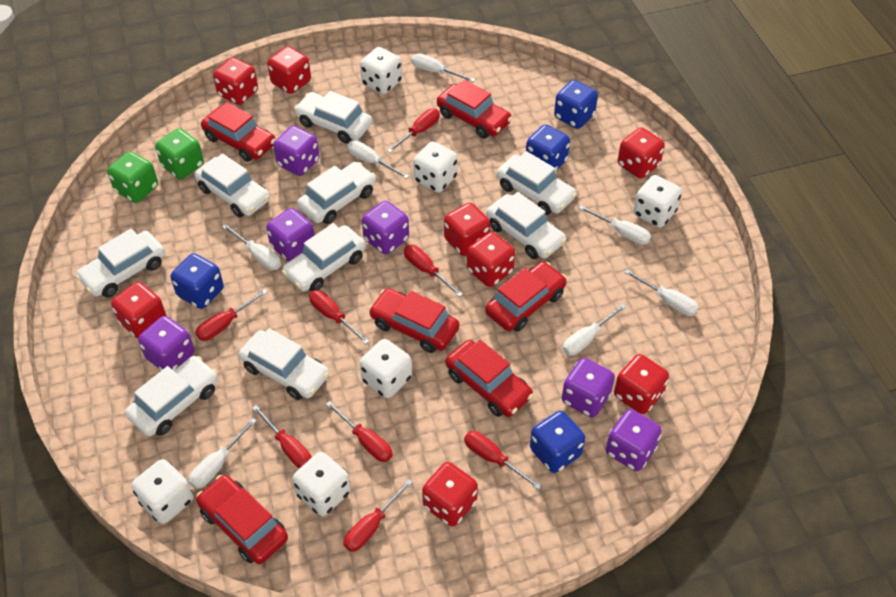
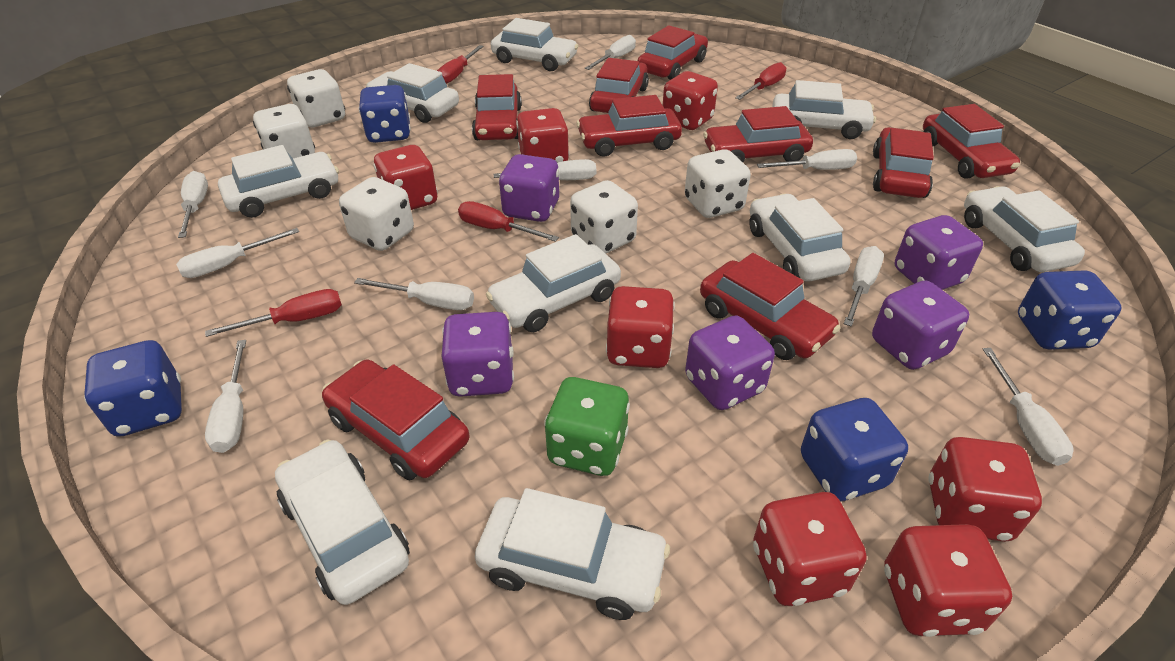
green dice: 2 -> 1
purple dice: 6 -> 5
red car: 6 -> 9
red dice: 8 -> 7
red screwdriver: 8 -> 4
white dice: 6 -> 5
white screwdriver: 7 -> 9

